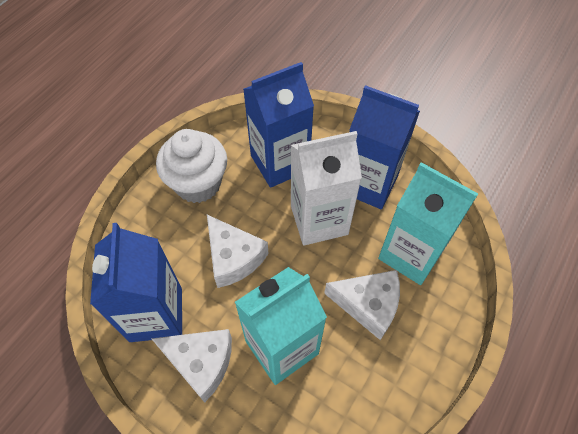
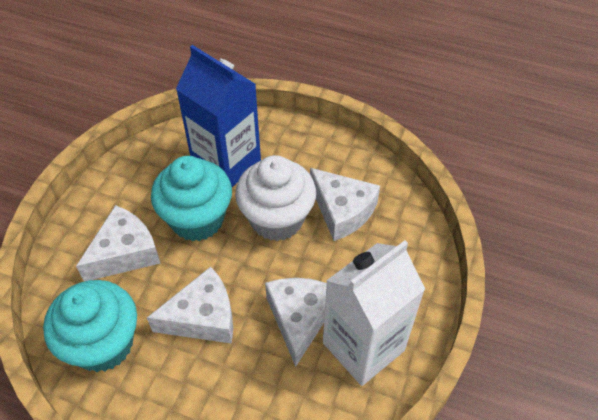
blue carton: 3 -> 1
turquoise carton: 2 -> 0
turquoise cupcake: 0 -> 2
white cheese: 3 -> 4

